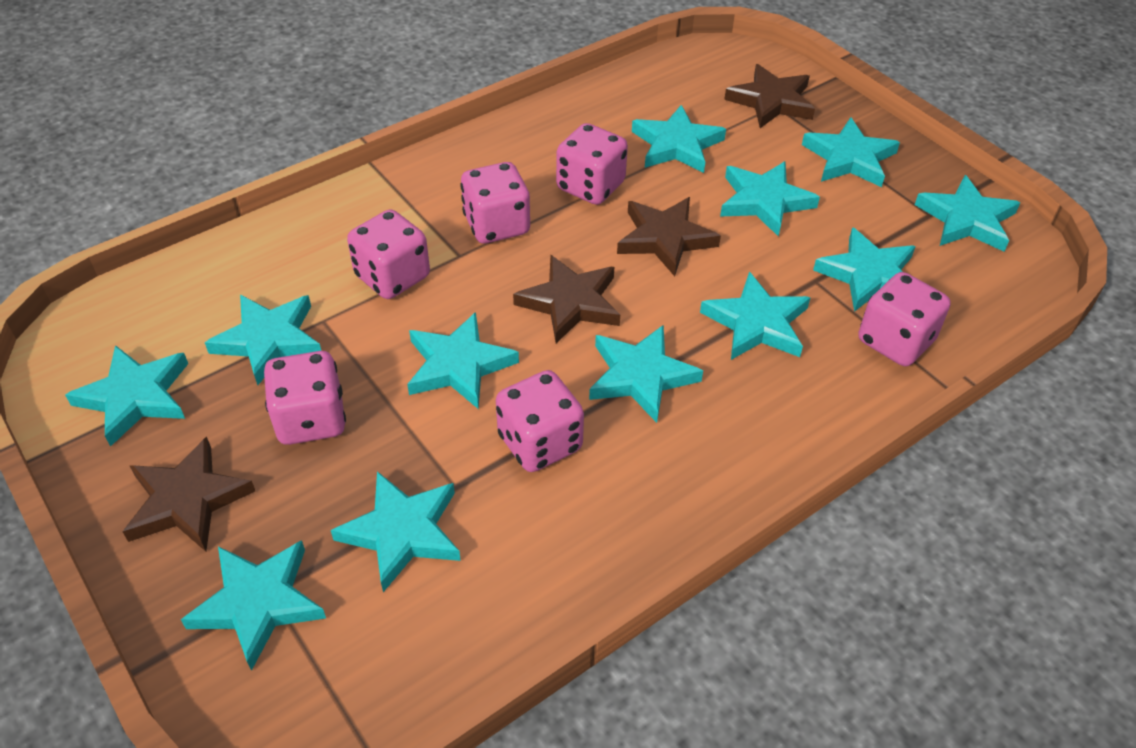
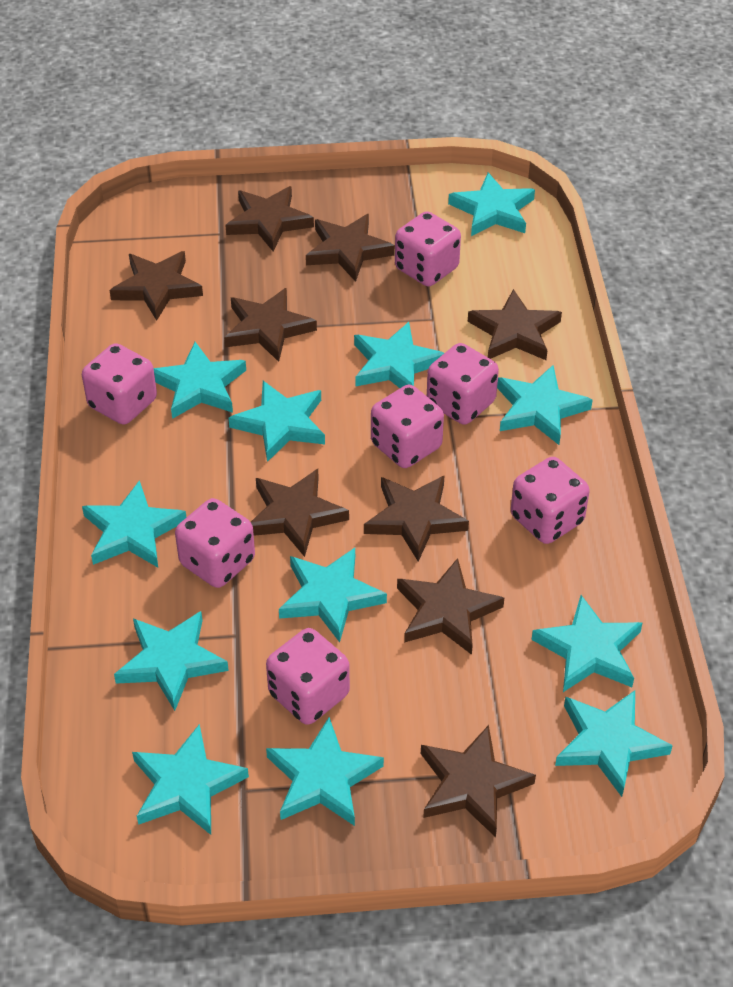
brown star: 4 -> 9
pink dice: 6 -> 7

